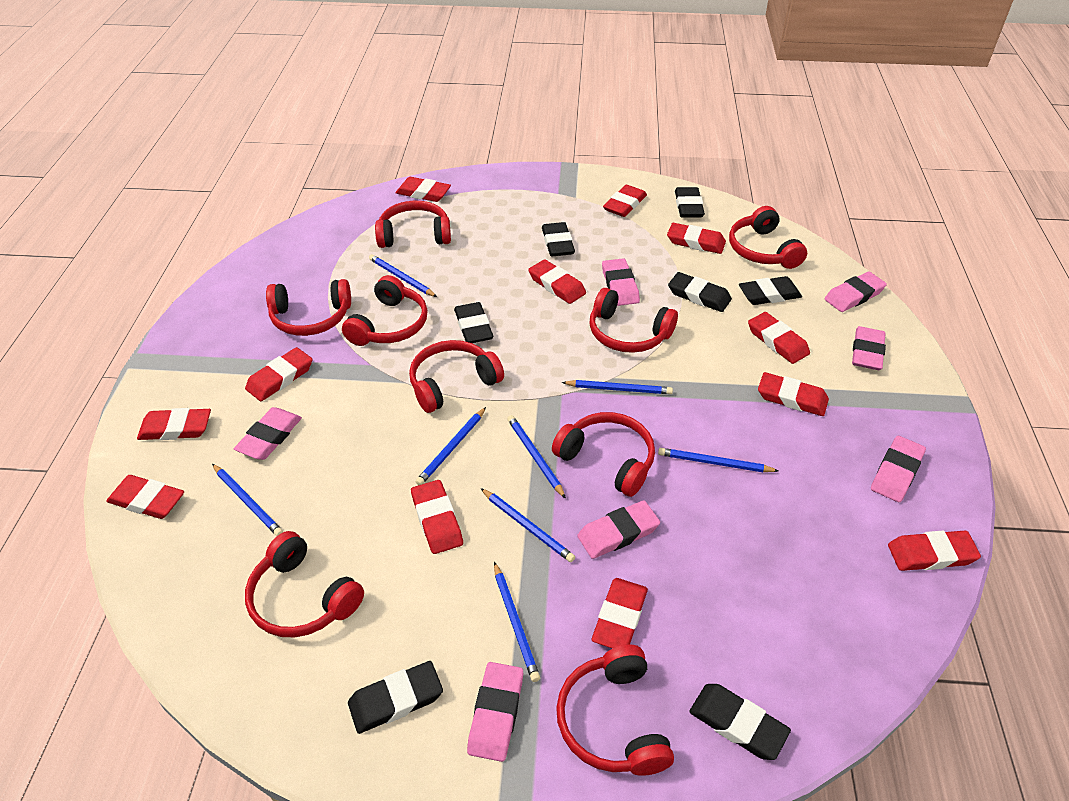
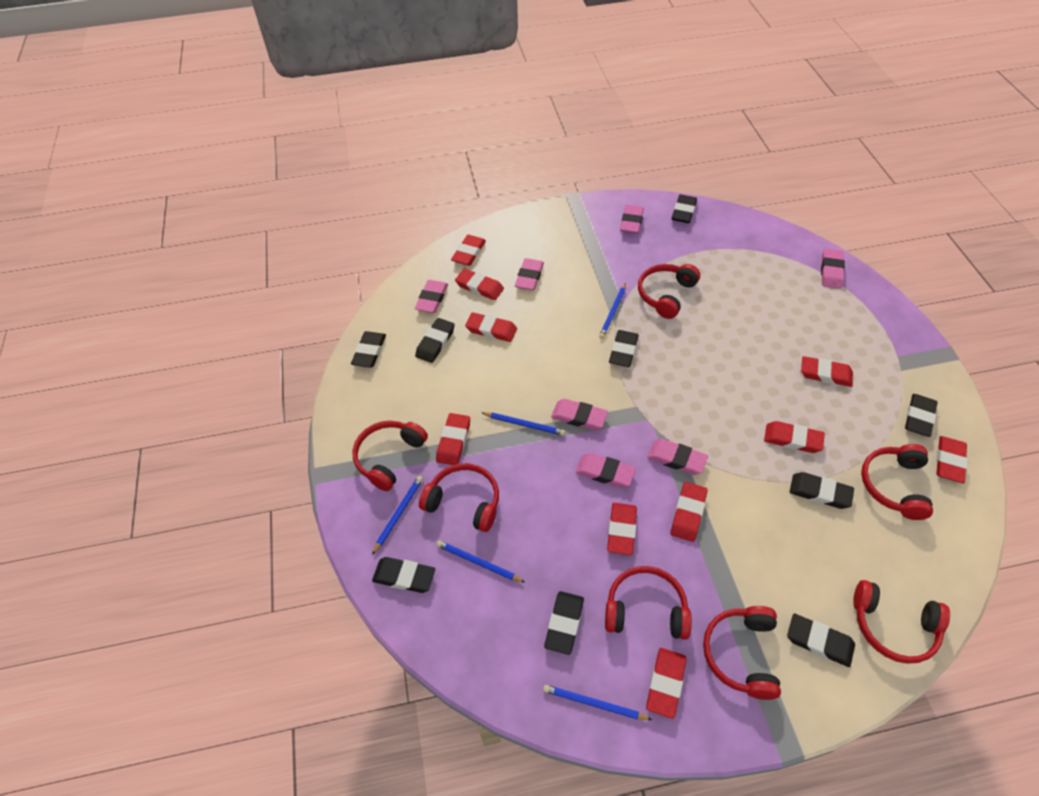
black eraser: 7 -> 9
blue pencil: 8 -> 5
red eraser: 12 -> 10
red headphones: 9 -> 7

